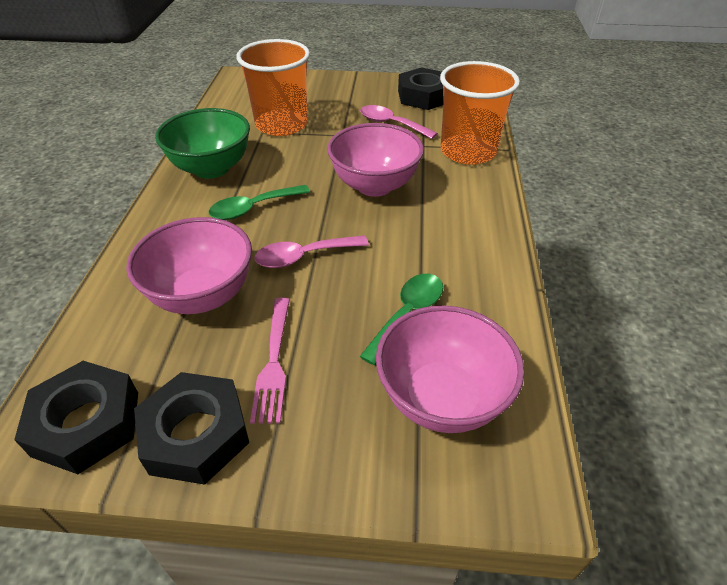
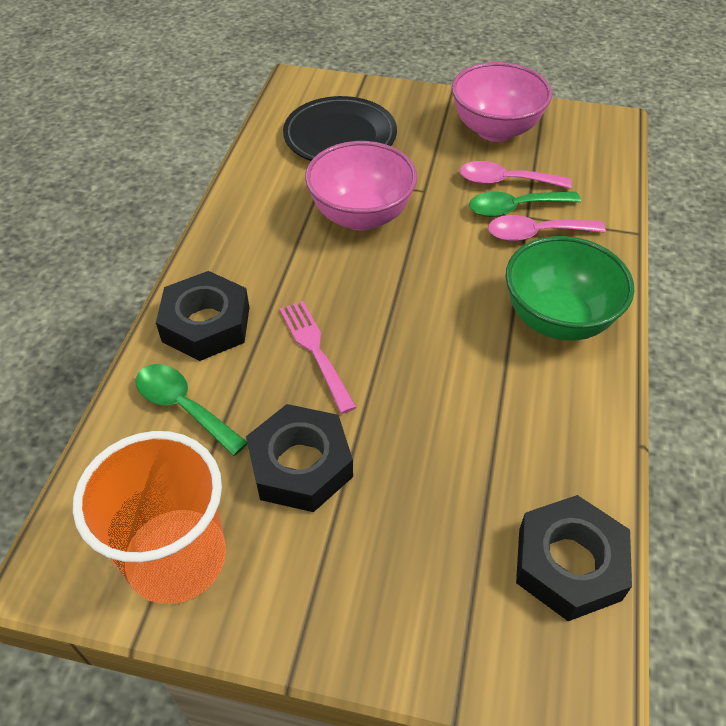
black plate: 0 -> 1
orange cup: 2 -> 1
pink bowl: 3 -> 2

